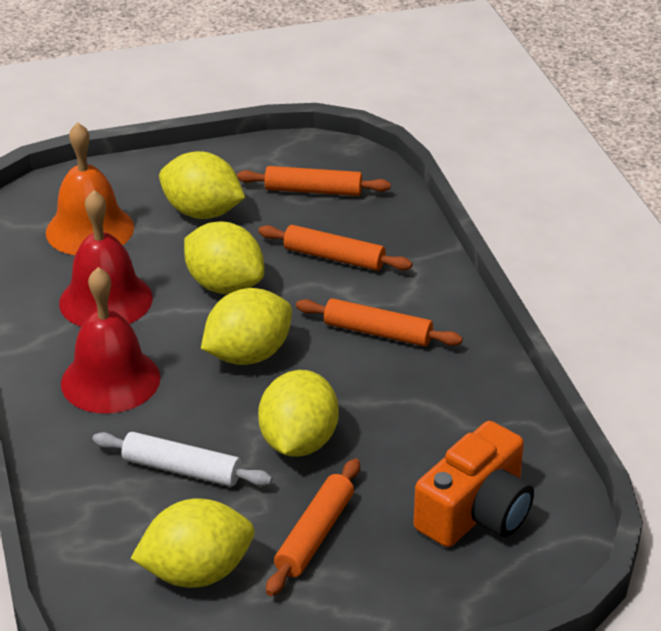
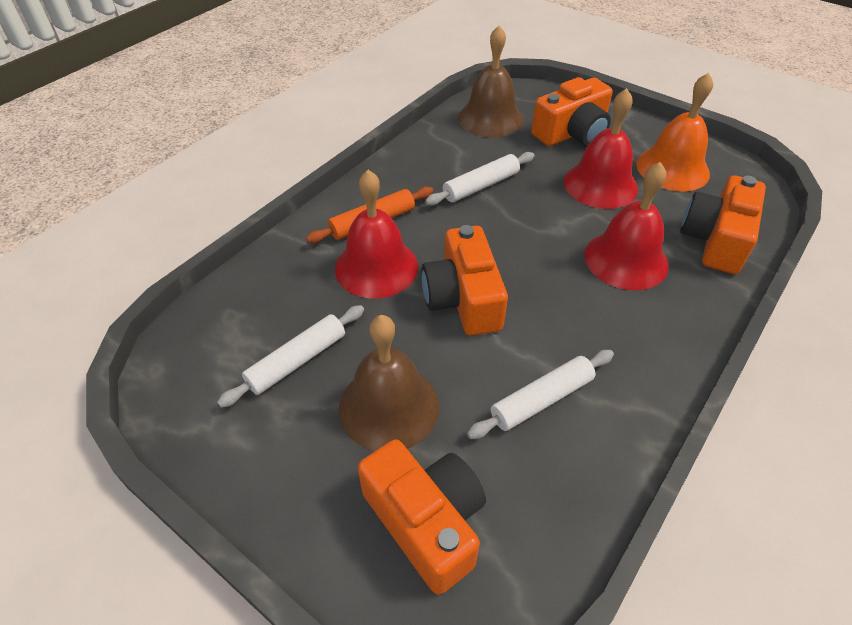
brown bell: 0 -> 2
orange camera: 1 -> 4
orange rolling pin: 4 -> 1
red bell: 2 -> 3
white rolling pin: 1 -> 3
yellow lemon: 5 -> 0

